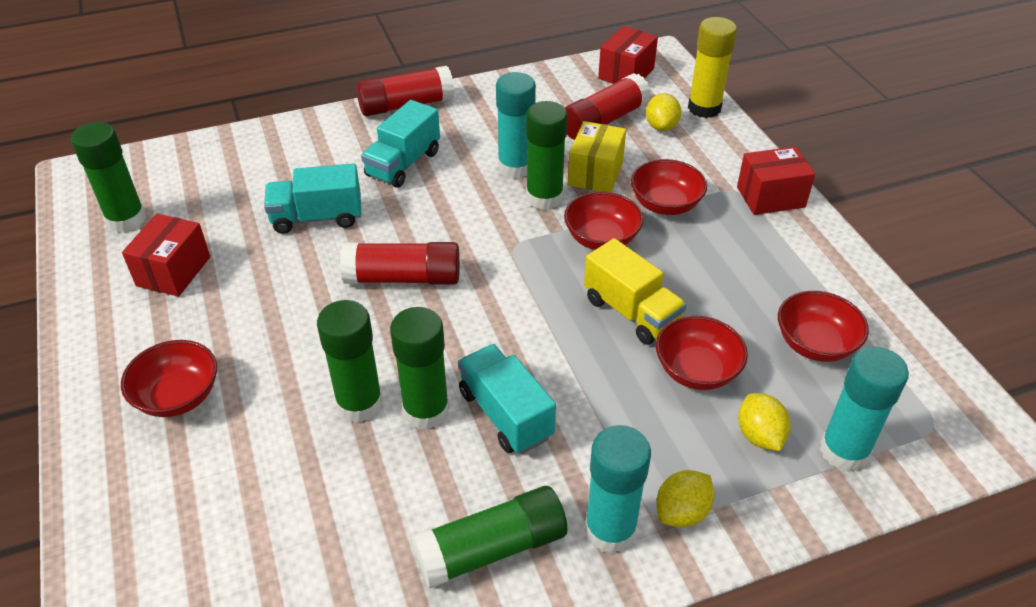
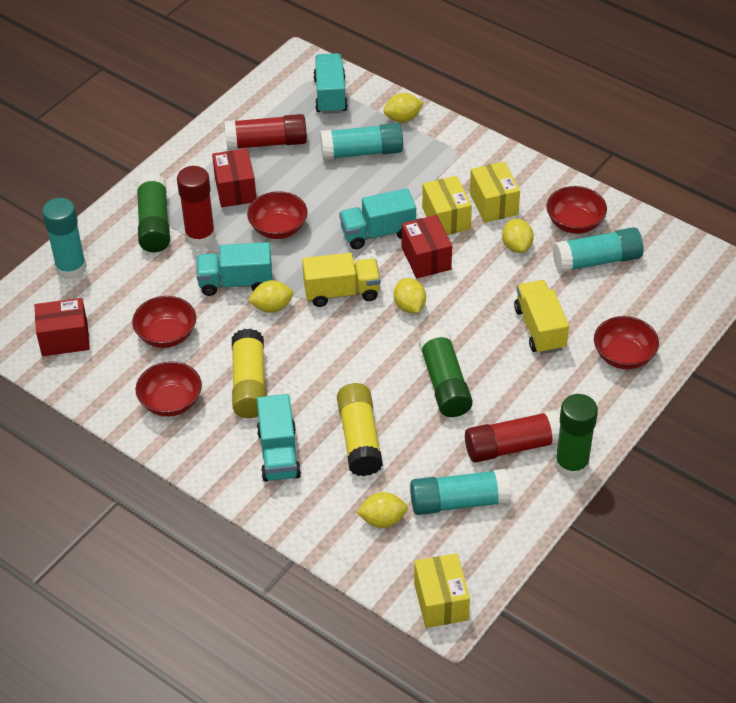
green glue stick: 5 -> 3
turquoise glue stick: 3 -> 4
turquoise truck: 3 -> 4
yellow box: 1 -> 3
yellow glue stick: 1 -> 2
yellow lemon: 3 -> 5
yellow truck: 1 -> 2

